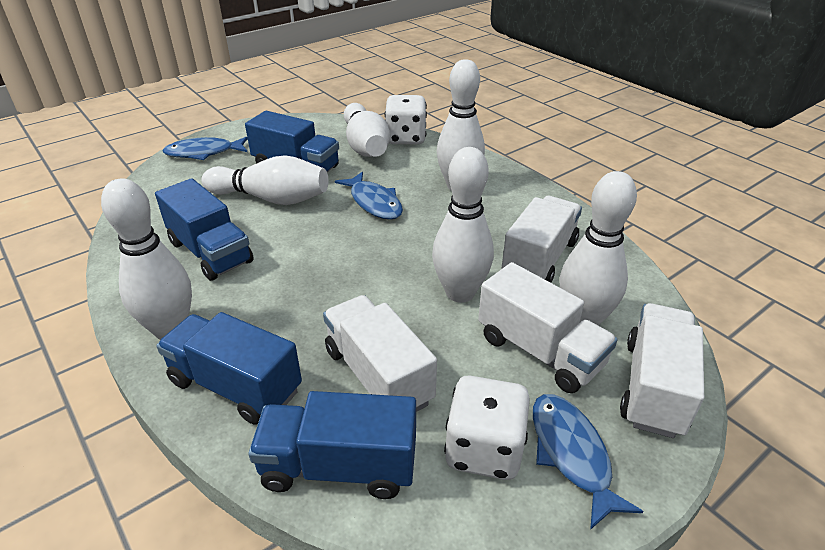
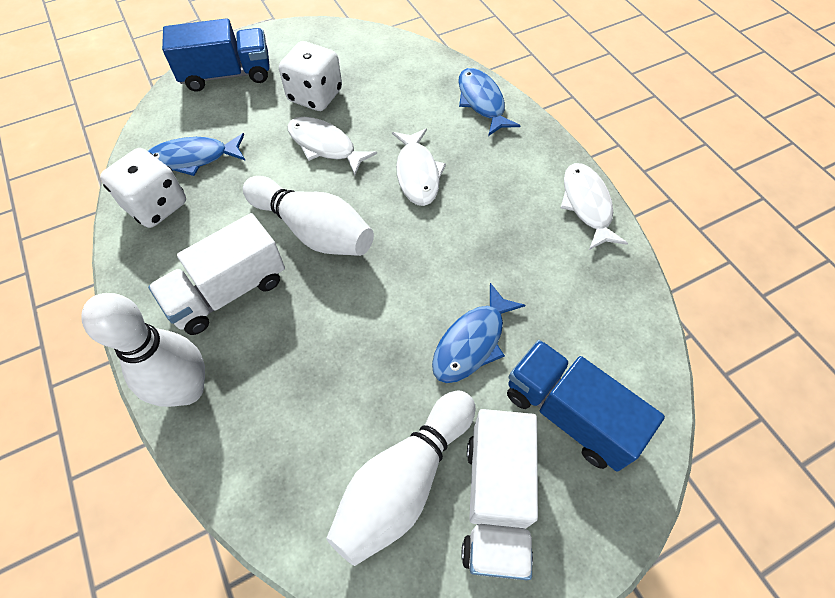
blue truck: 4 -> 2
white bowling pin: 6 -> 3
white fish: 0 -> 3
white truck: 4 -> 2

